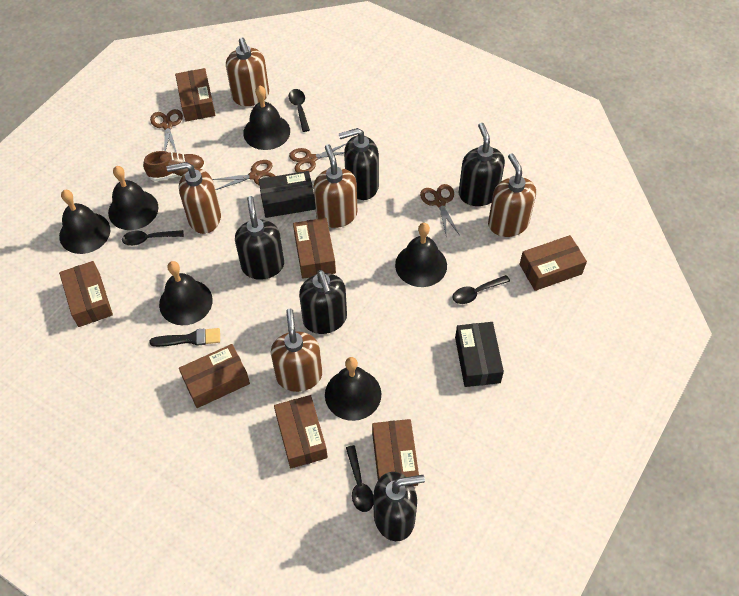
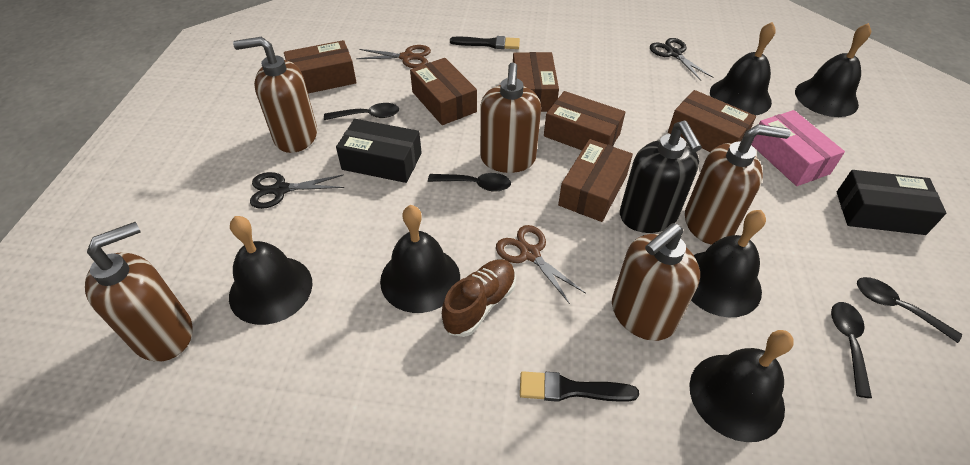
black brush: 1 -> 2
black scissors: 0 -> 2
black soap dispenser: 5 -> 1
brown box: 7 -> 6
brown scissors: 4 -> 2
pink box: 0 -> 1

